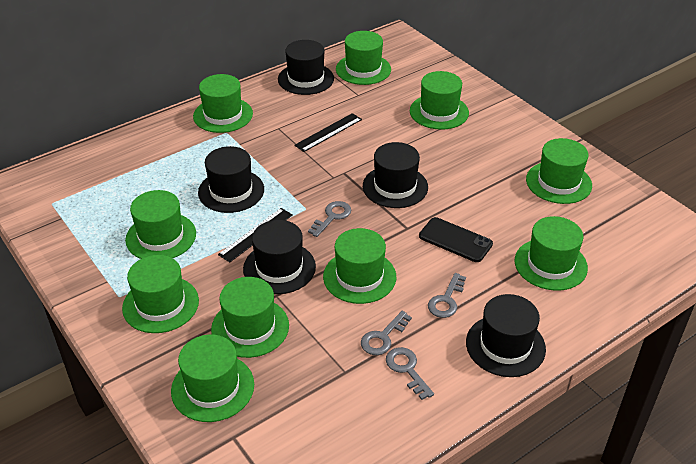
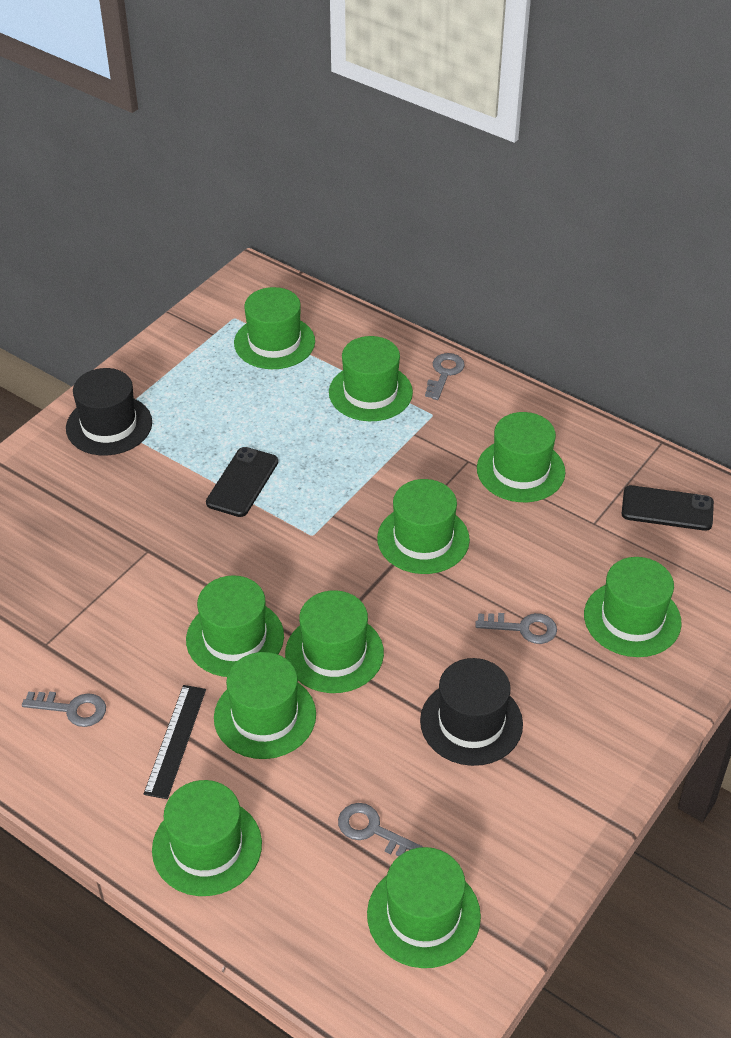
black hat: 5 -> 2
black phone: 1 -> 2
black ruler: 2 -> 1

